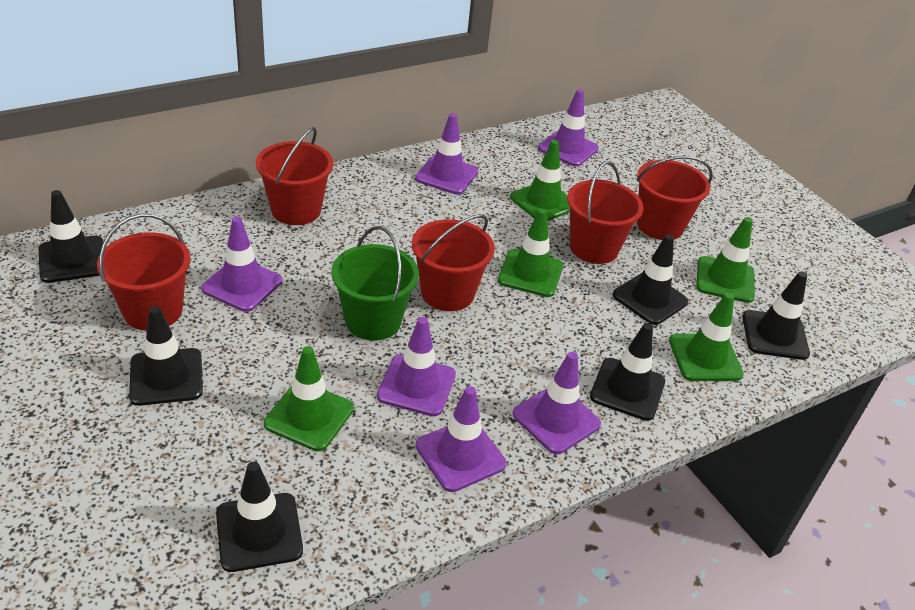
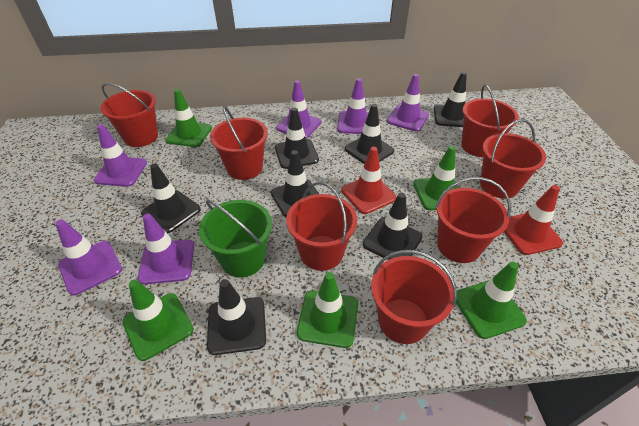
black traffic cone: 6 -> 7
red bucket: 5 -> 7
red traffic cone: 0 -> 2

